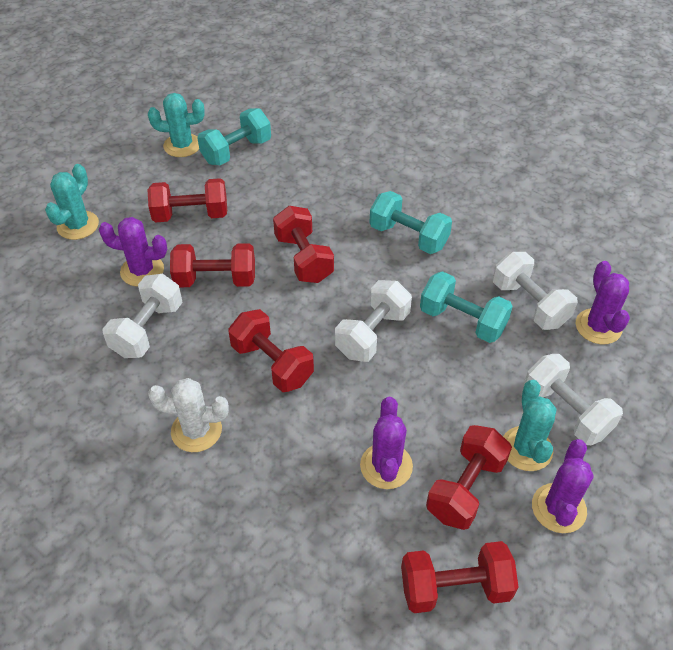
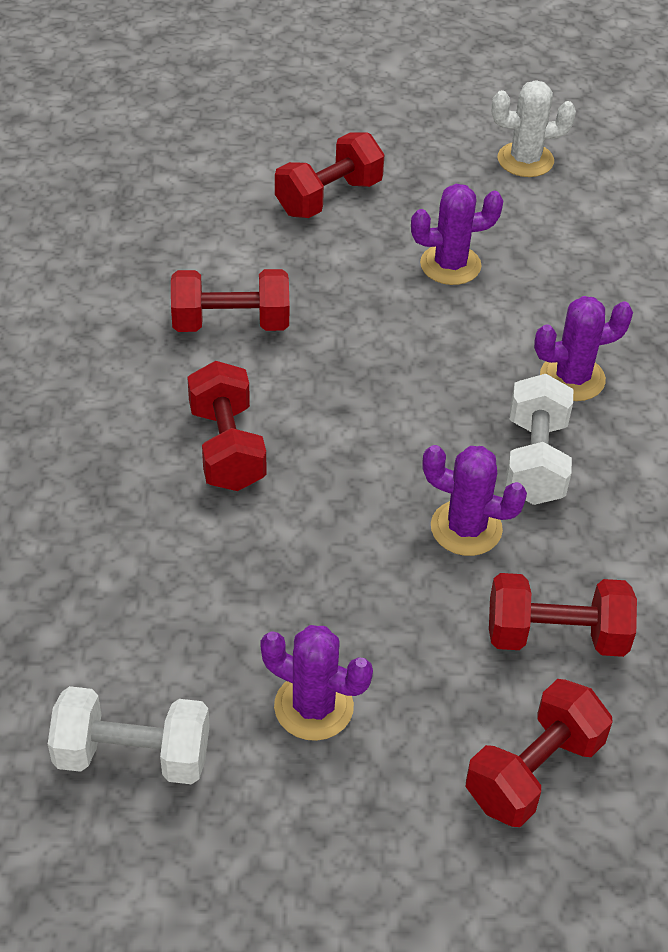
red dumbbell: 6 -> 5
turquoise cactus: 3 -> 0
turquoise dumbbell: 3 -> 0
white dumbbell: 4 -> 2

